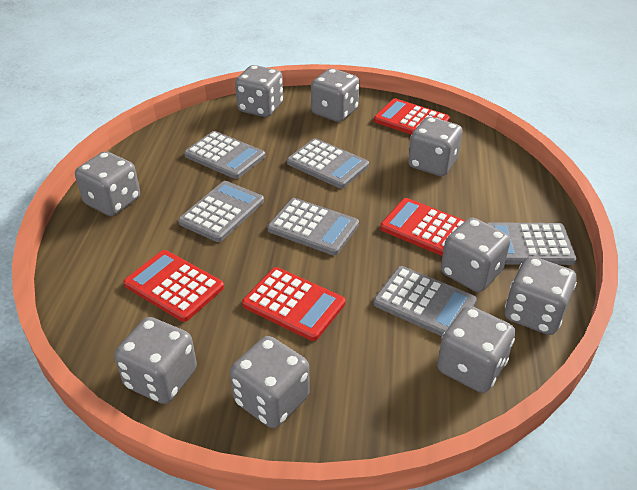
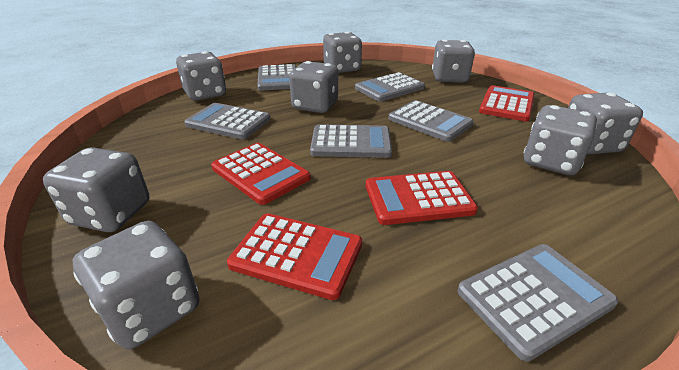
grey dice: 9 -> 8

